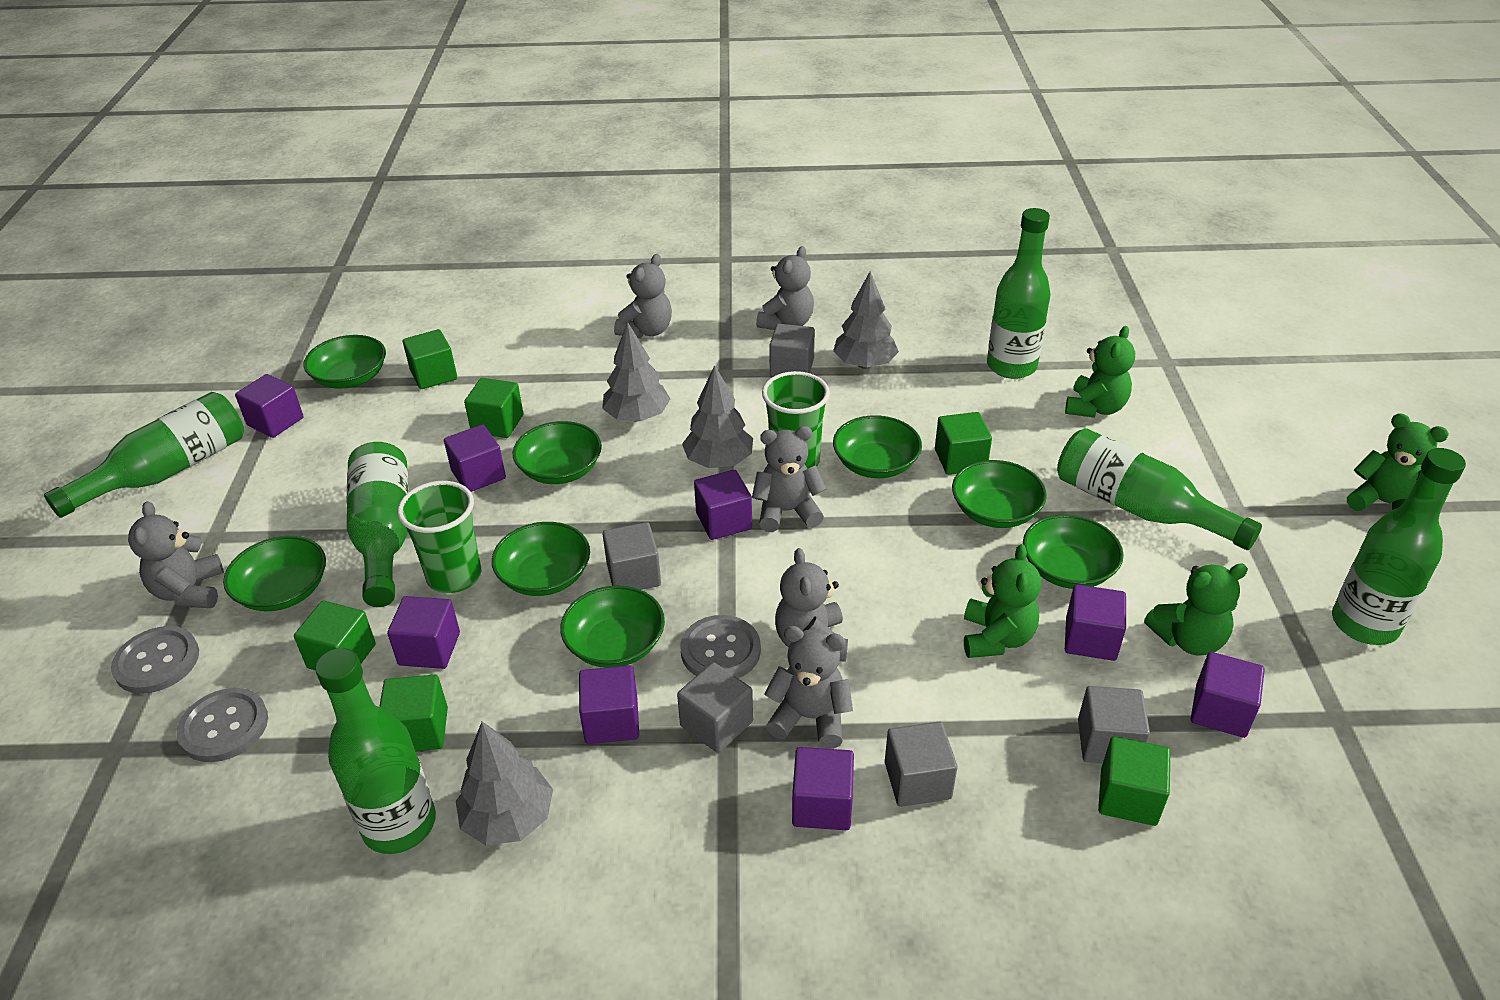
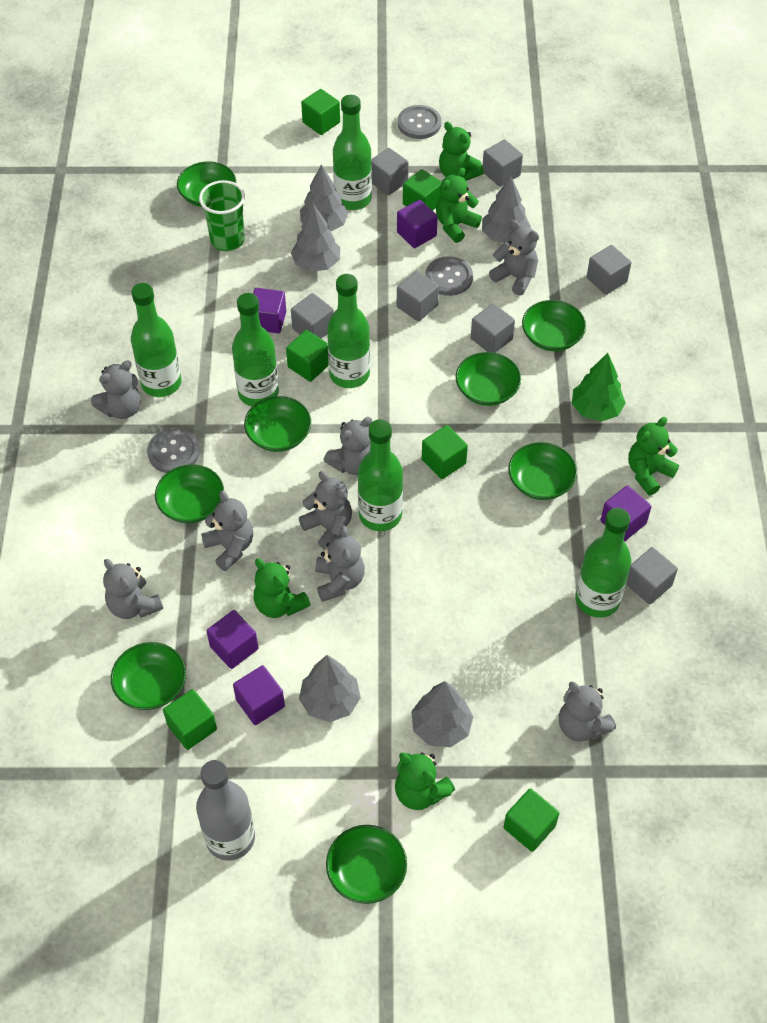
green cup: 2 -> 1
green teddy bear: 4 -> 5
green tree: 0 -> 1
grey bottle: 0 -> 1
grey cube: 5 -> 7
grey teddy bear: 6 -> 8
grey tree: 4 -> 5
purple cube: 8 -> 5

